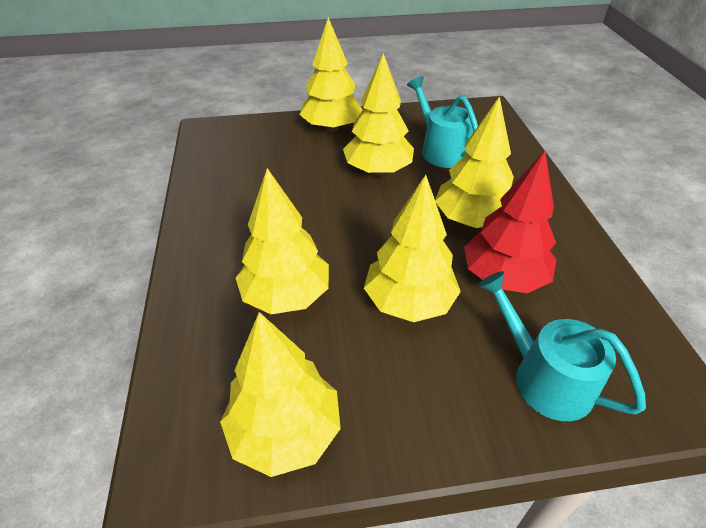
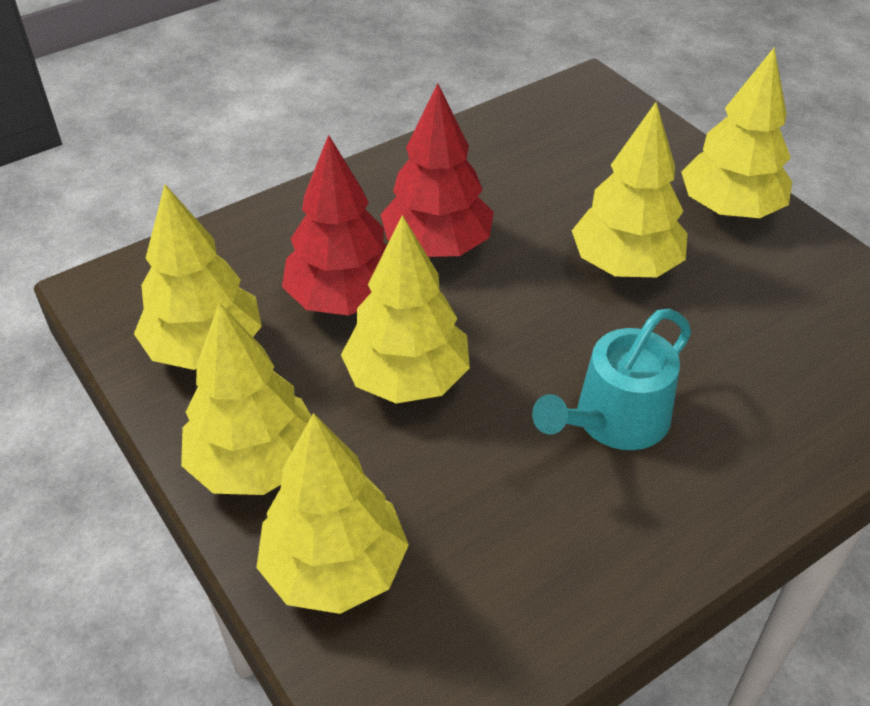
red tree: 1 -> 2
turquoise watering can: 2 -> 1

